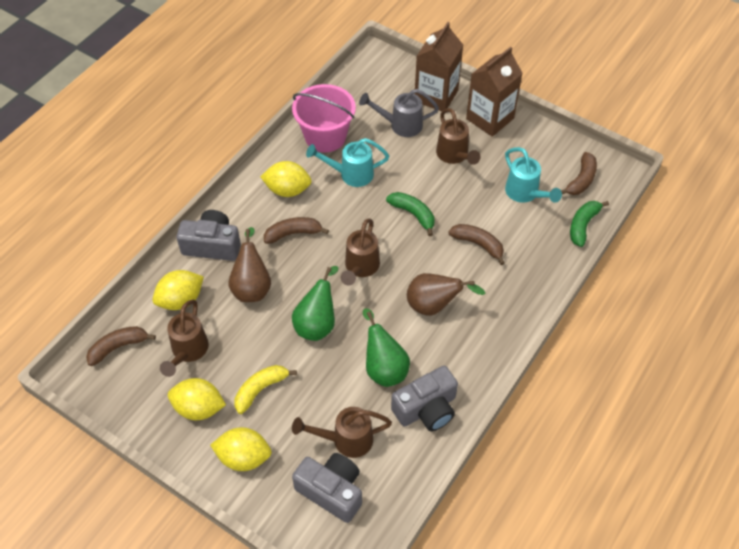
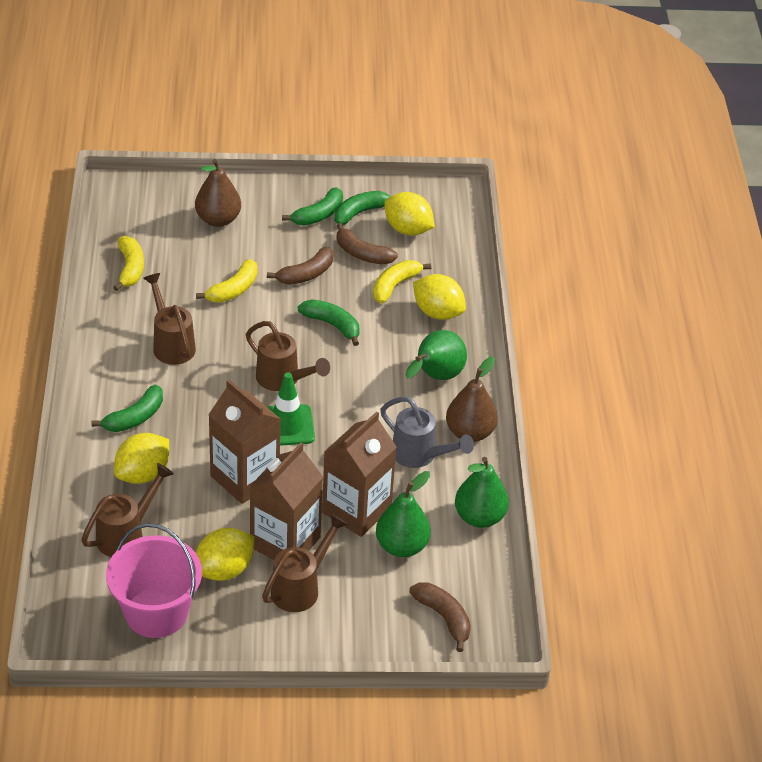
brown banana: 4 -> 3
brown carton: 2 -> 3
green banana: 2 -> 4
green pear: 2 -> 3
green traffic cone: 0 -> 1
grey camera: 3 -> 0
turquoise watering can: 2 -> 0
yellow banana: 1 -> 3

